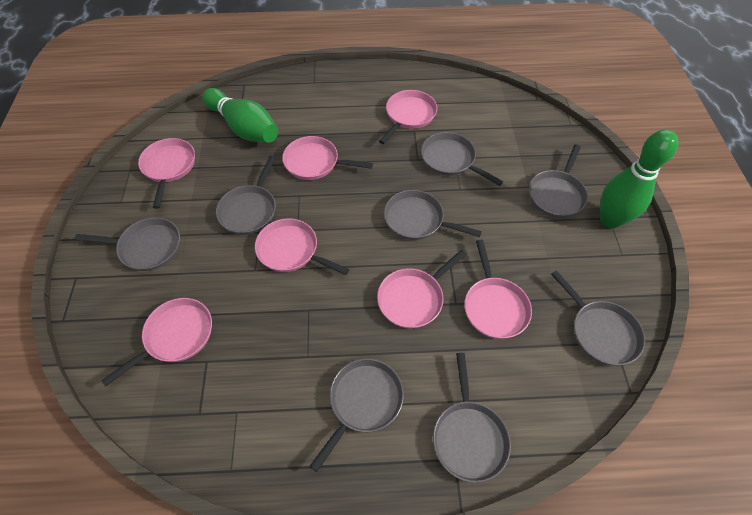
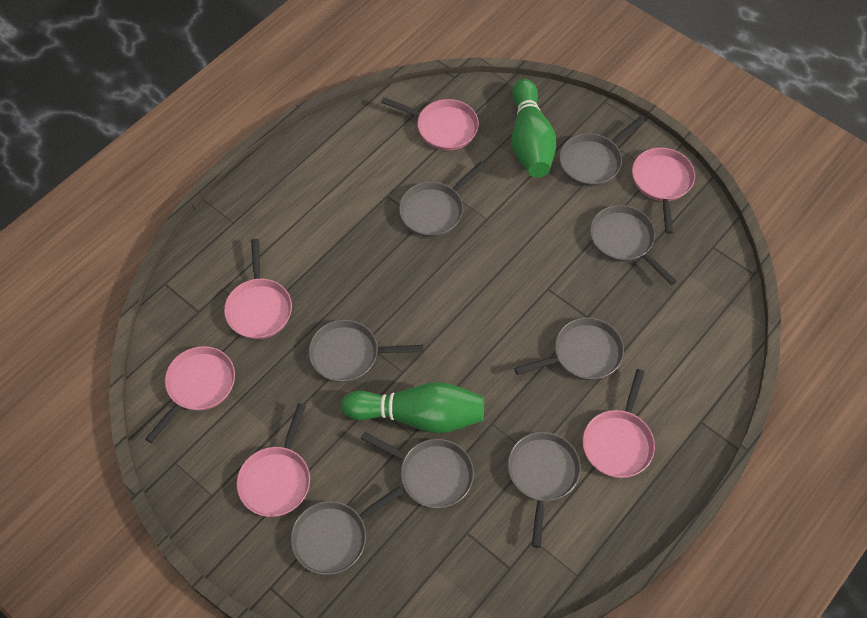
pink pan: 7 -> 6

